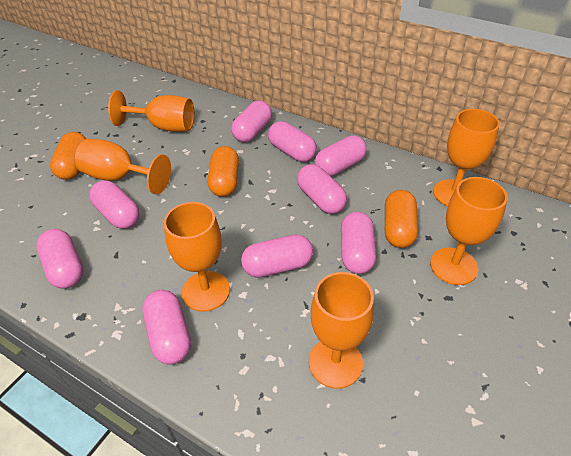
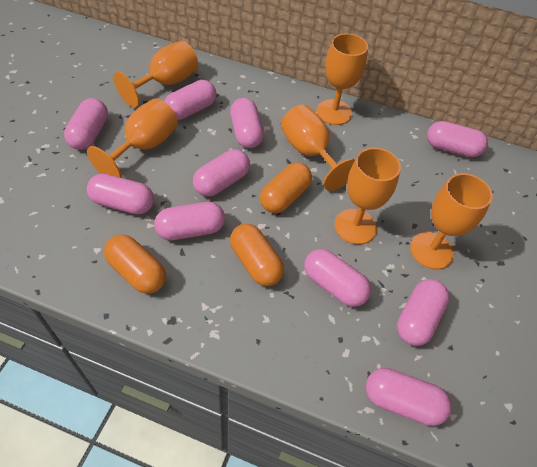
pink capsule: 9 -> 10

